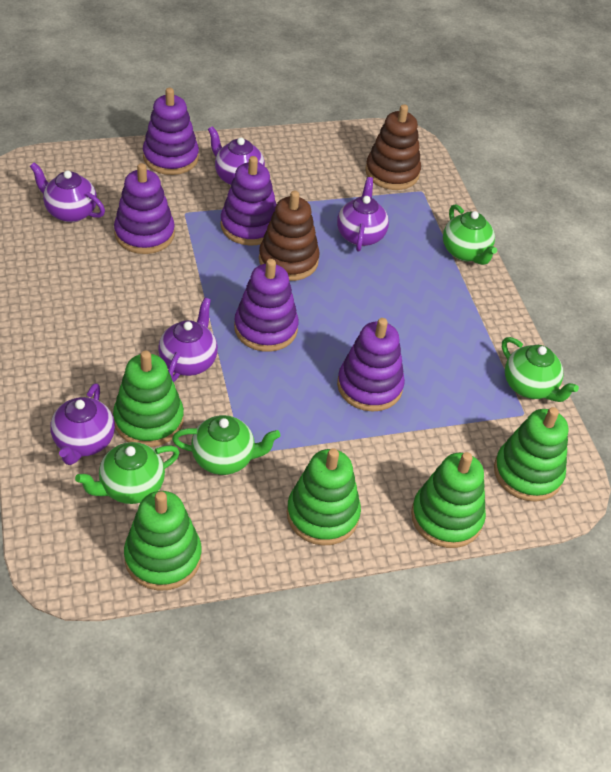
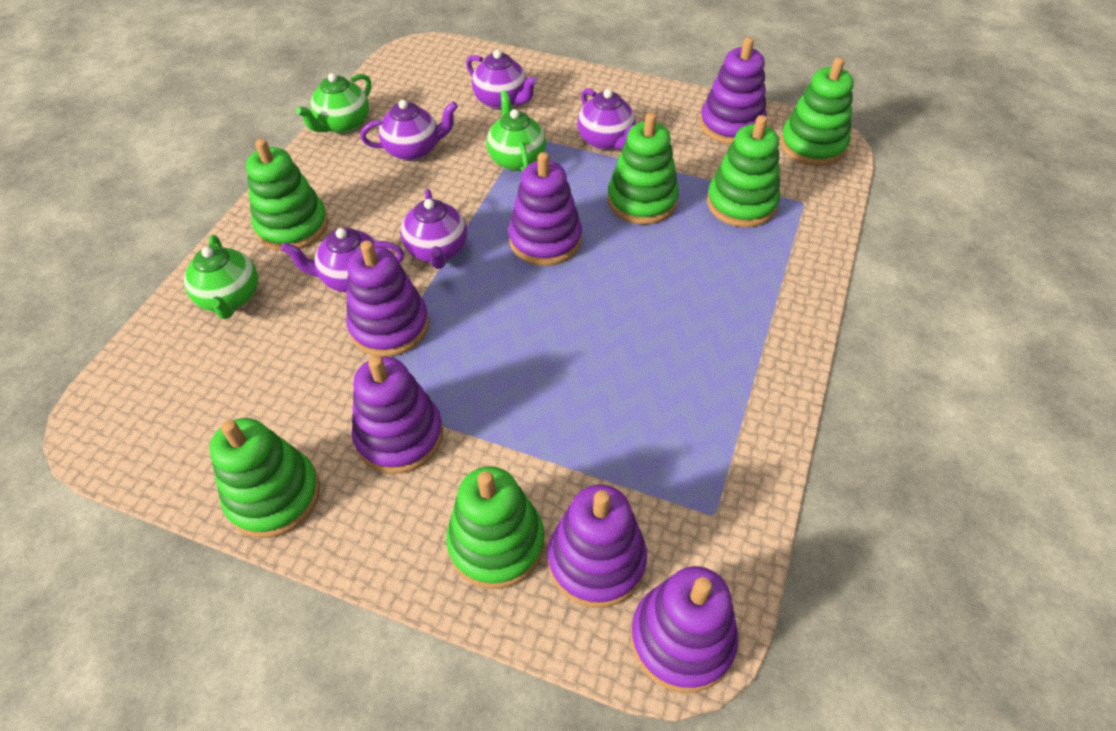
brown stacking toy: 2 -> 0
green stacking toy: 5 -> 6
green teapot: 4 -> 3
purple stacking toy: 5 -> 6

